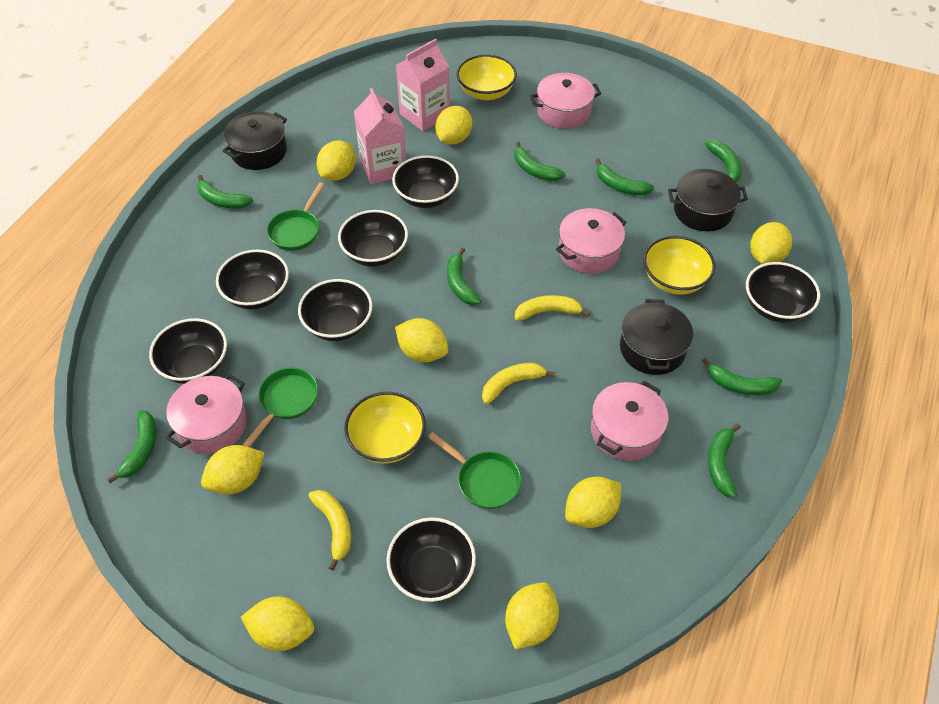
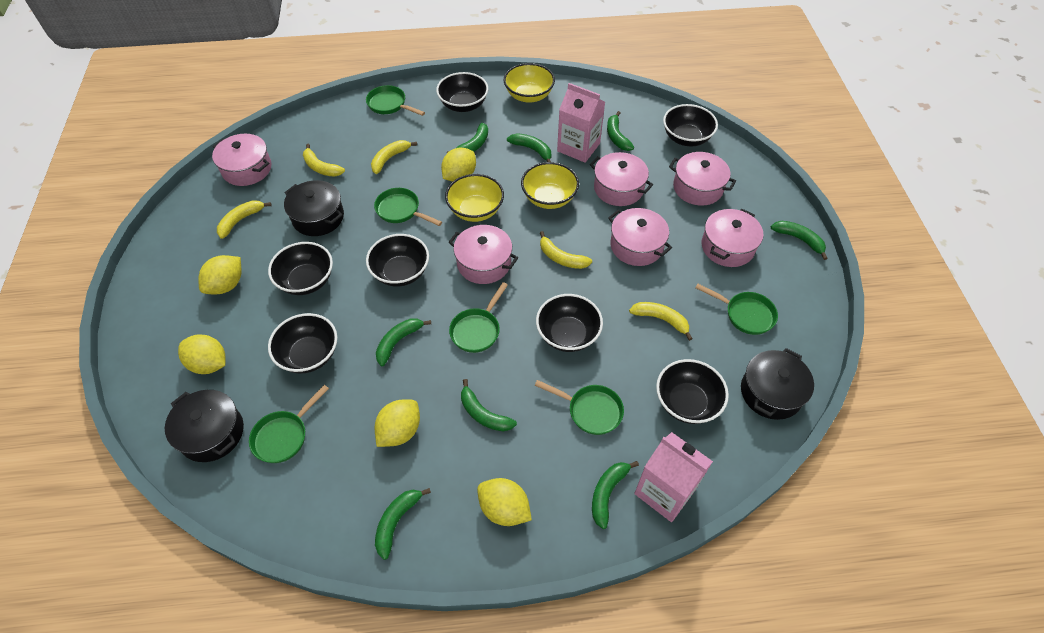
green pan: 3 -> 6
pink pot: 4 -> 6
yellow banana: 3 -> 5
yellow lemon: 8 -> 5

